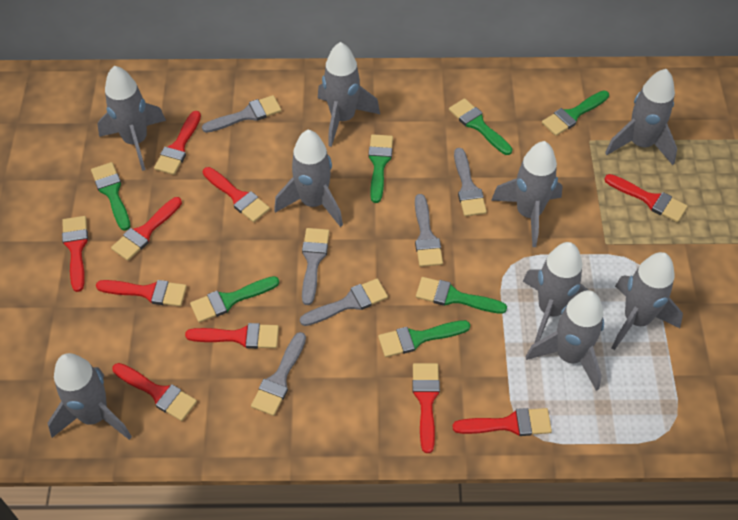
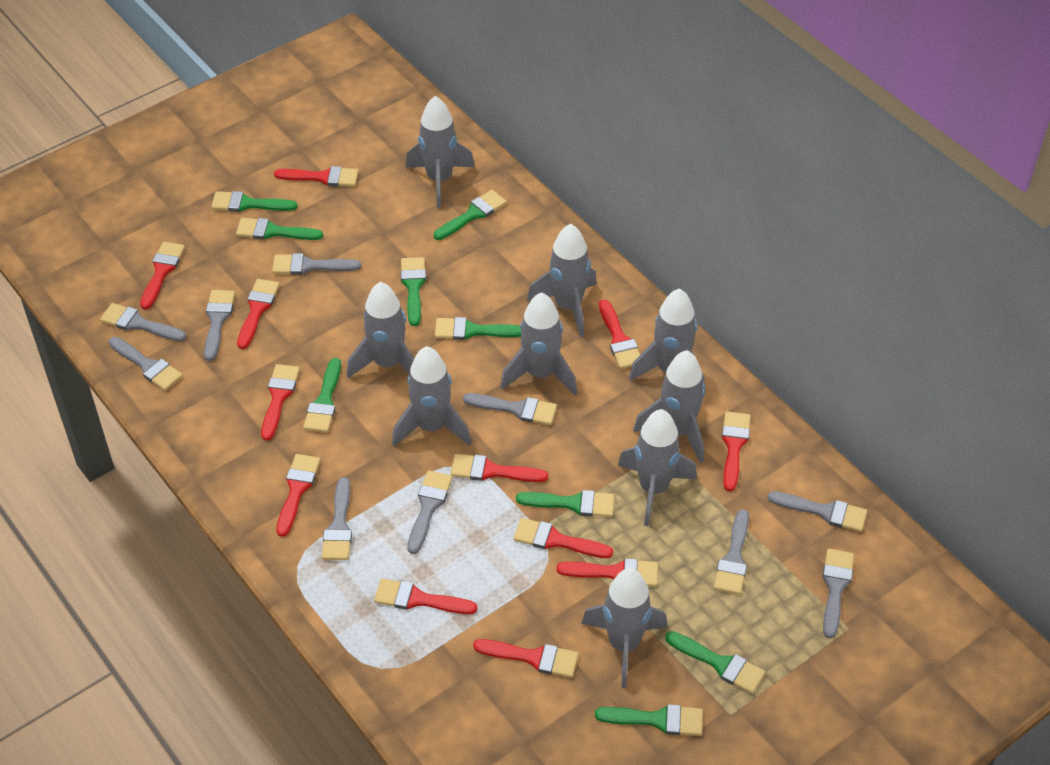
green brush: 7 -> 9
grey brush: 6 -> 10
red brush: 10 -> 12

